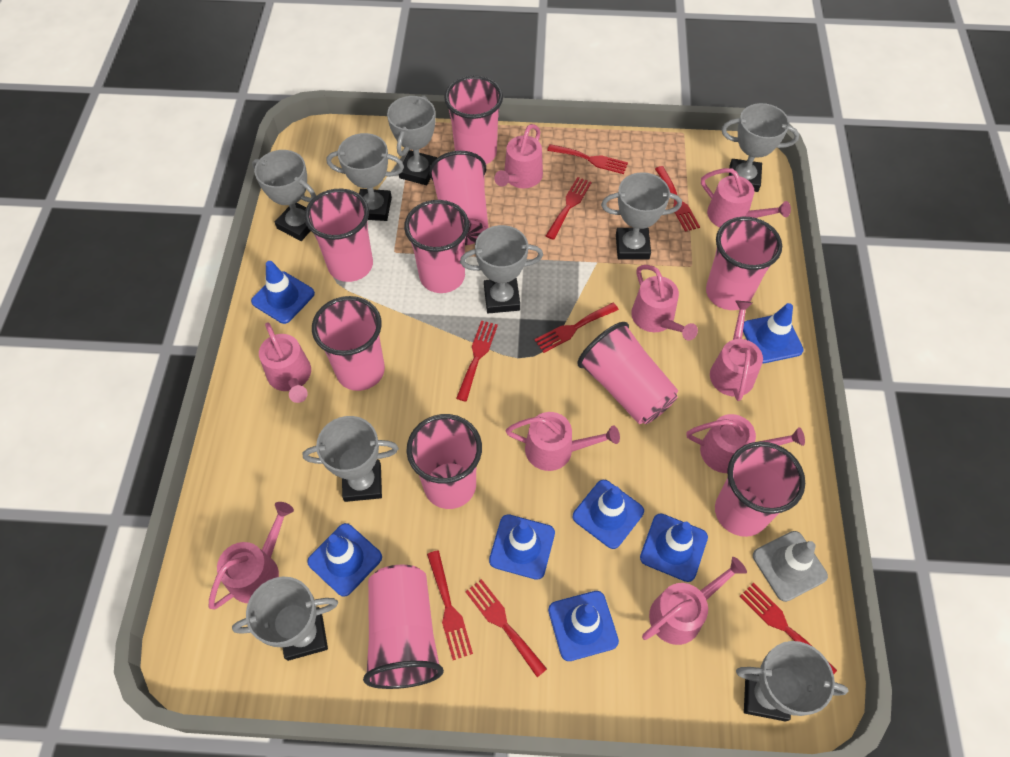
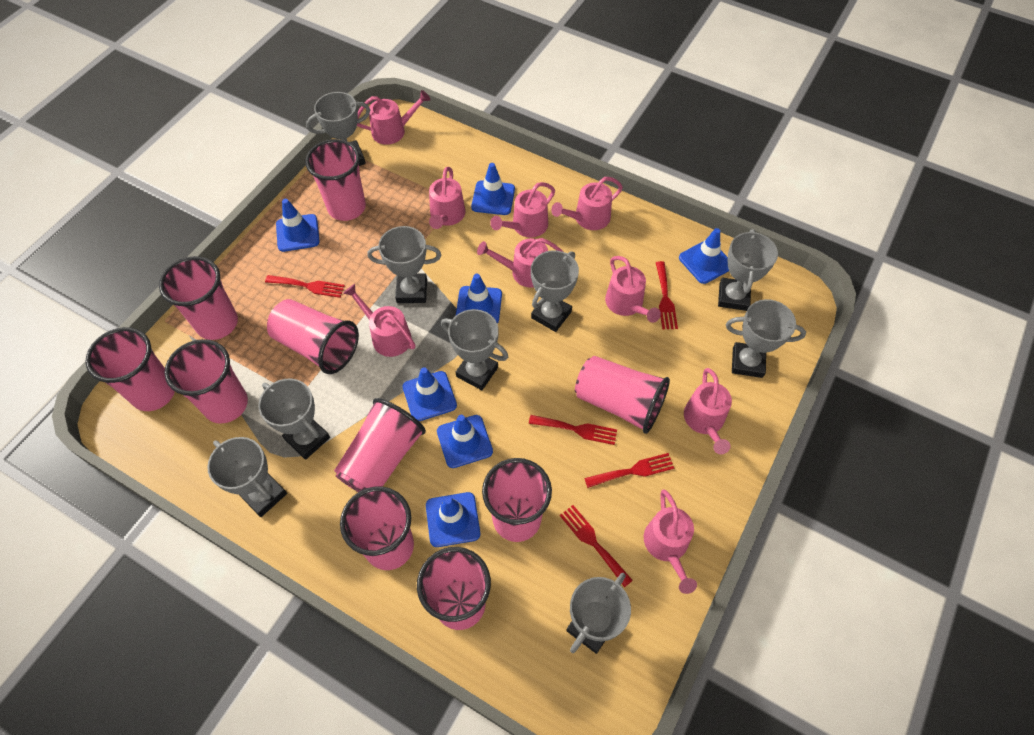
grey traffic cone: 1 -> 0
red fork: 8 -> 5

